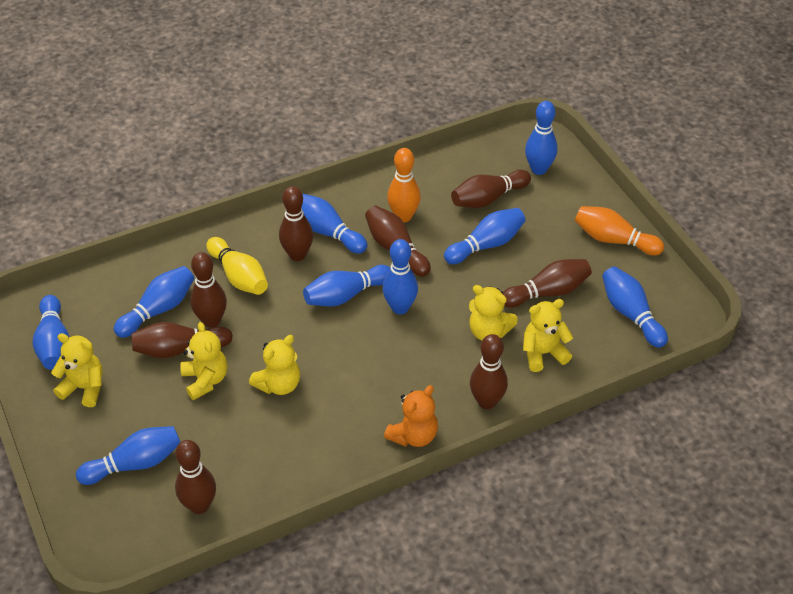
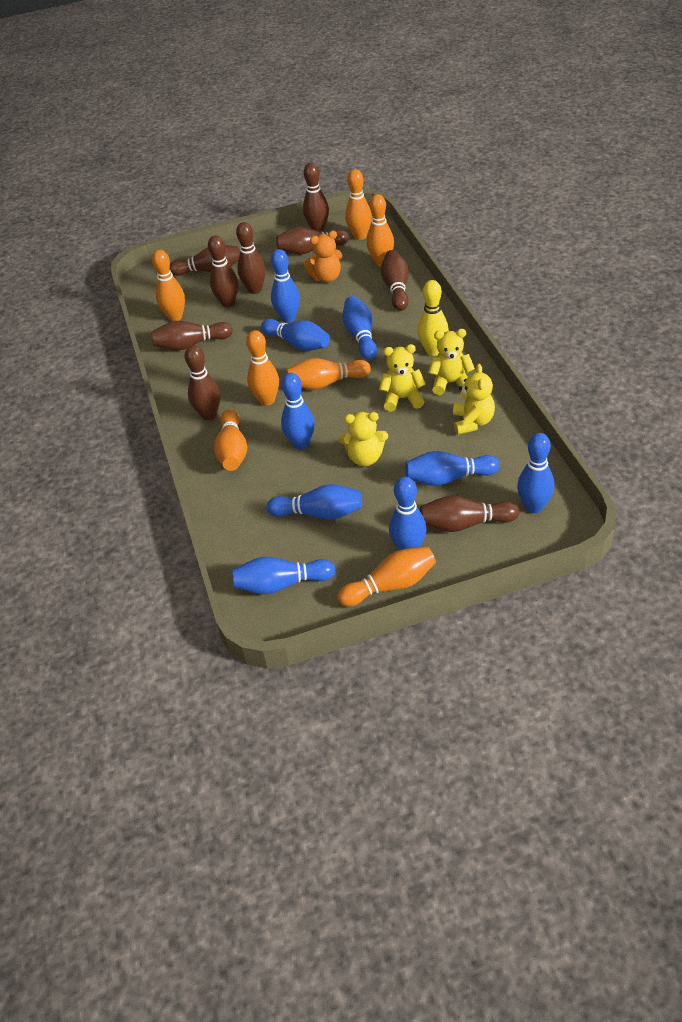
brown bowling pin: 8 -> 9
orange bowling pin: 2 -> 7
yellow teddy bear: 5 -> 4

